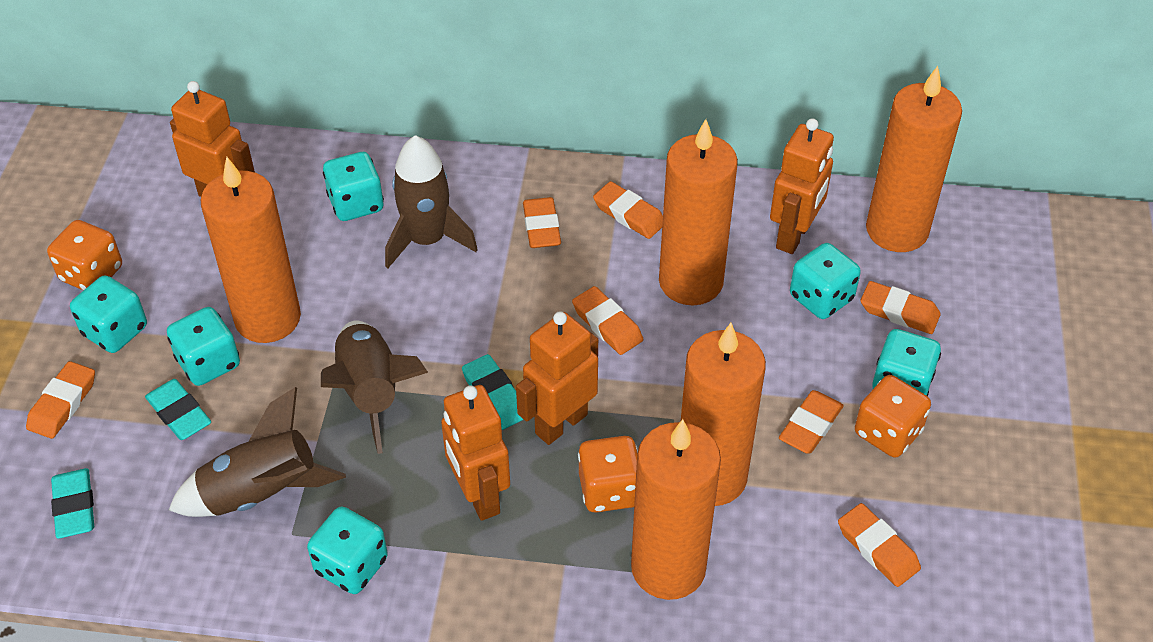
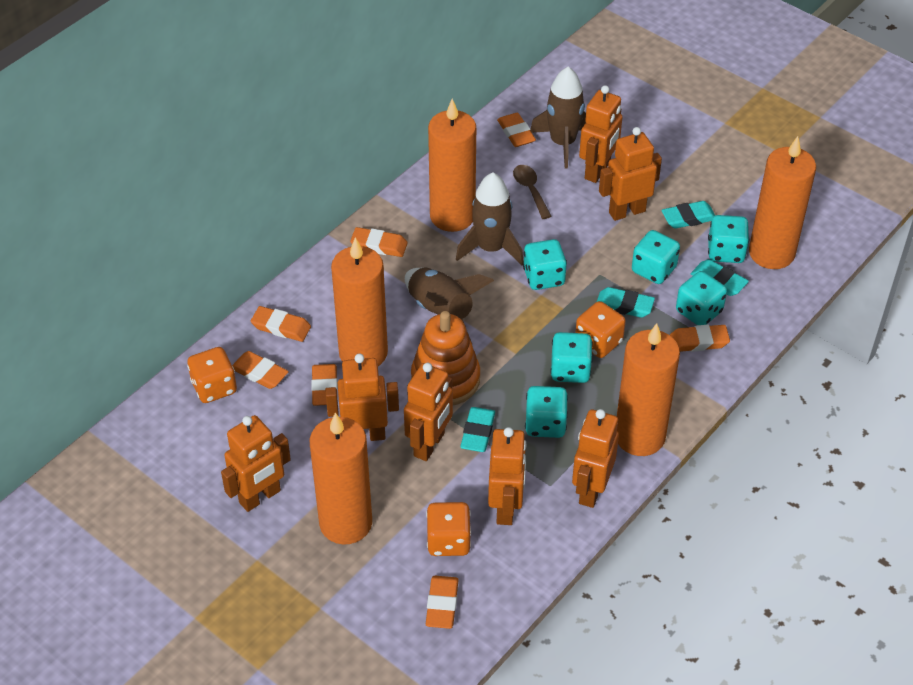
brown spoon: 0 -> 1
orange robot: 4 -> 7
orange stacking toy: 0 -> 1
turquoise eraser: 3 -> 4

